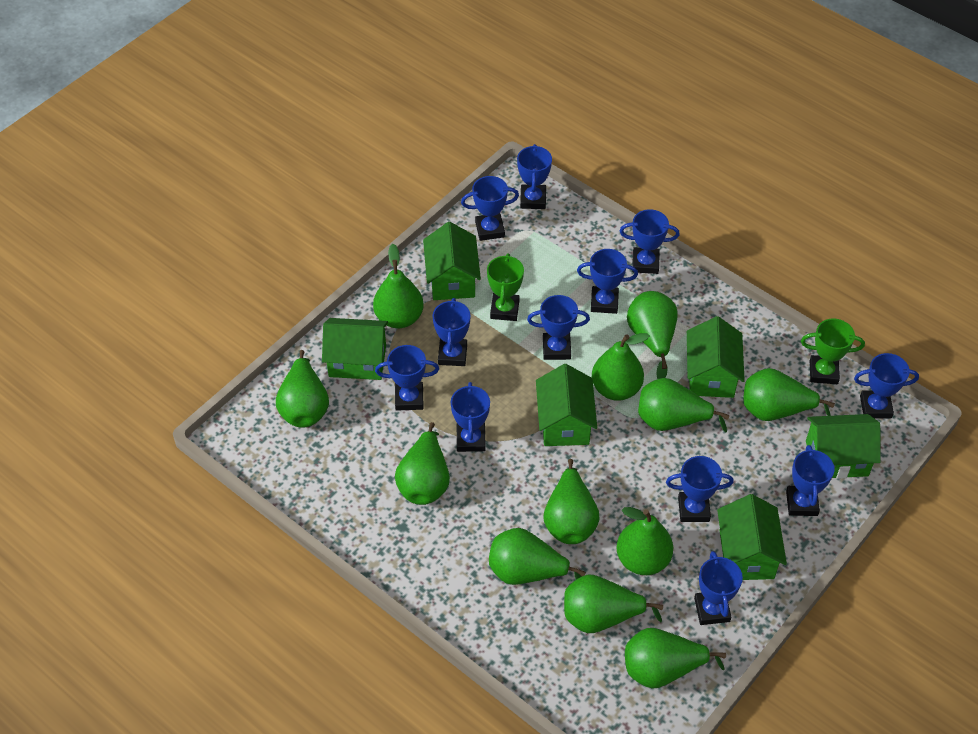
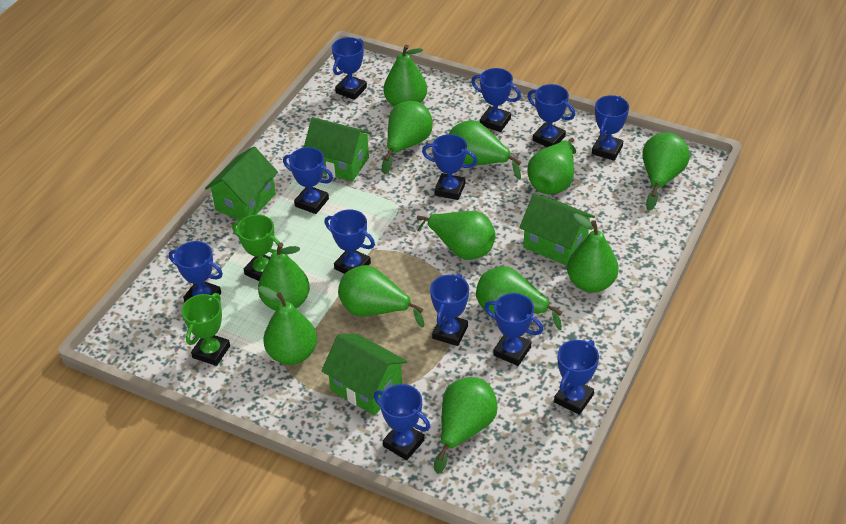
green house: 6 -> 4

